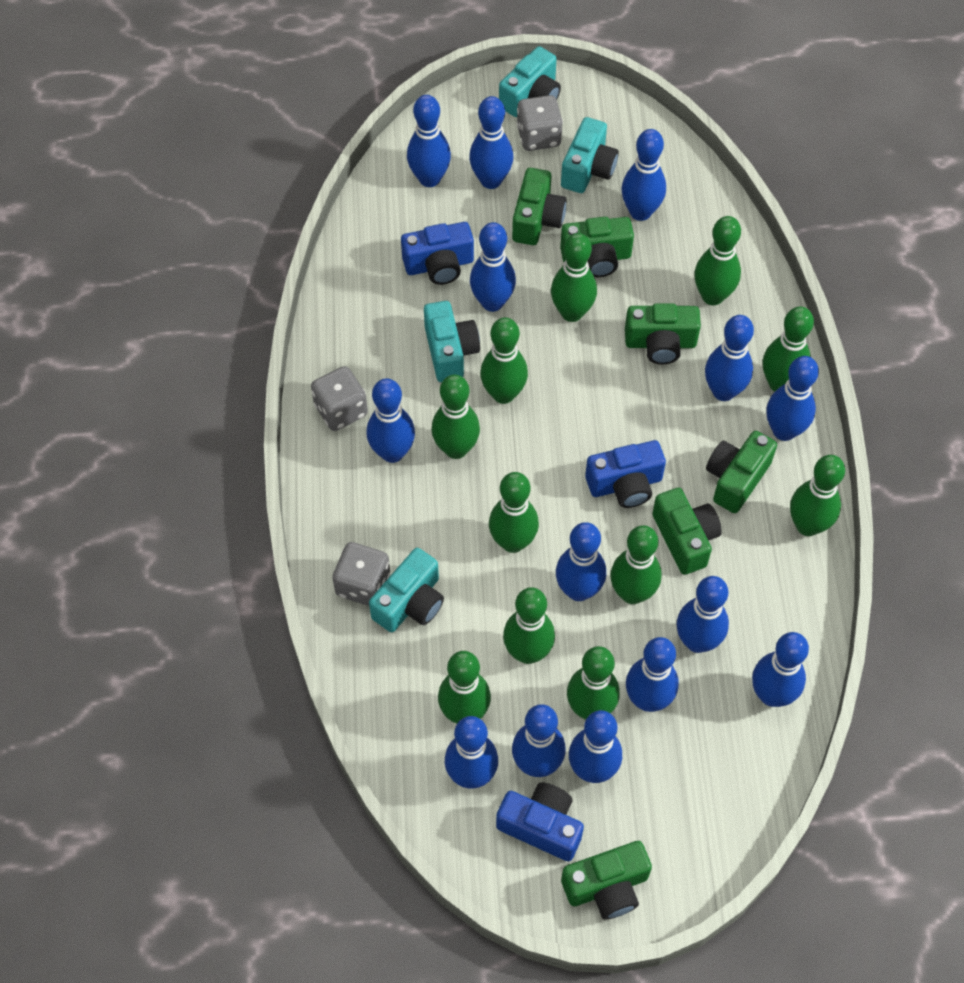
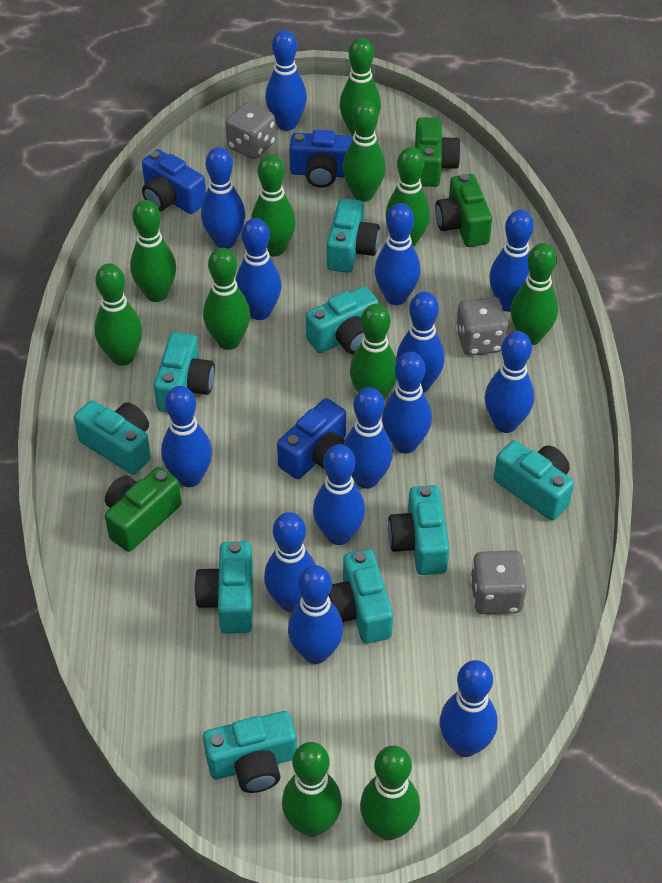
green camera: 6 -> 3
turquoise camera: 4 -> 9

